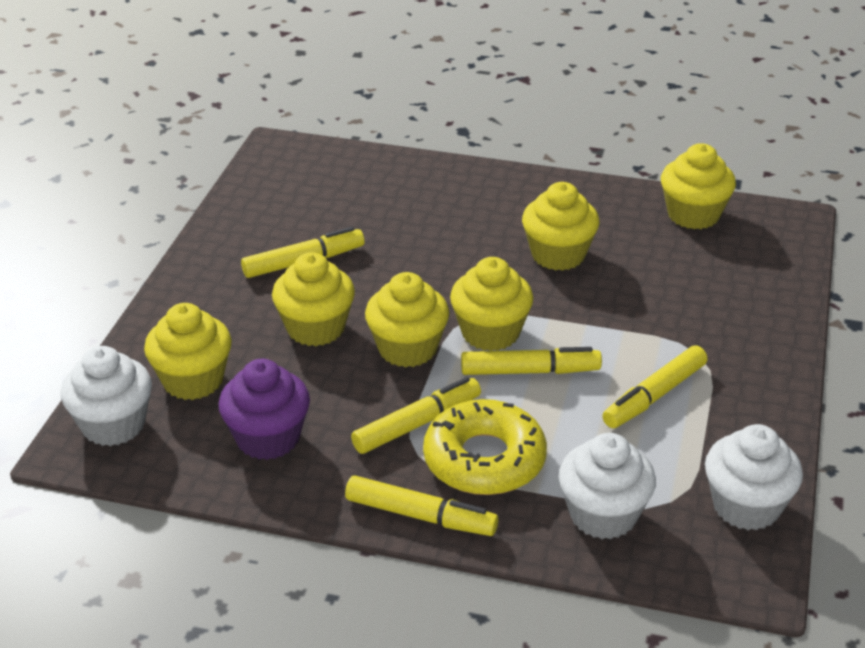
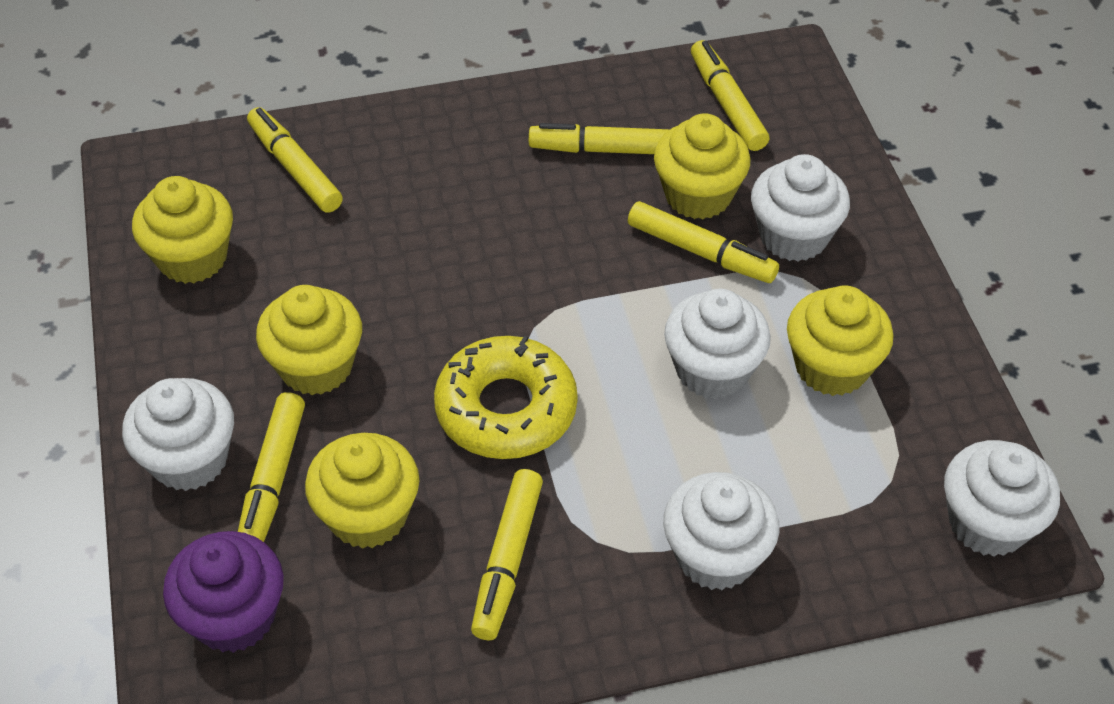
white cupcake: 3 -> 5
yellow cupcake: 6 -> 5
yellow marker: 5 -> 6

